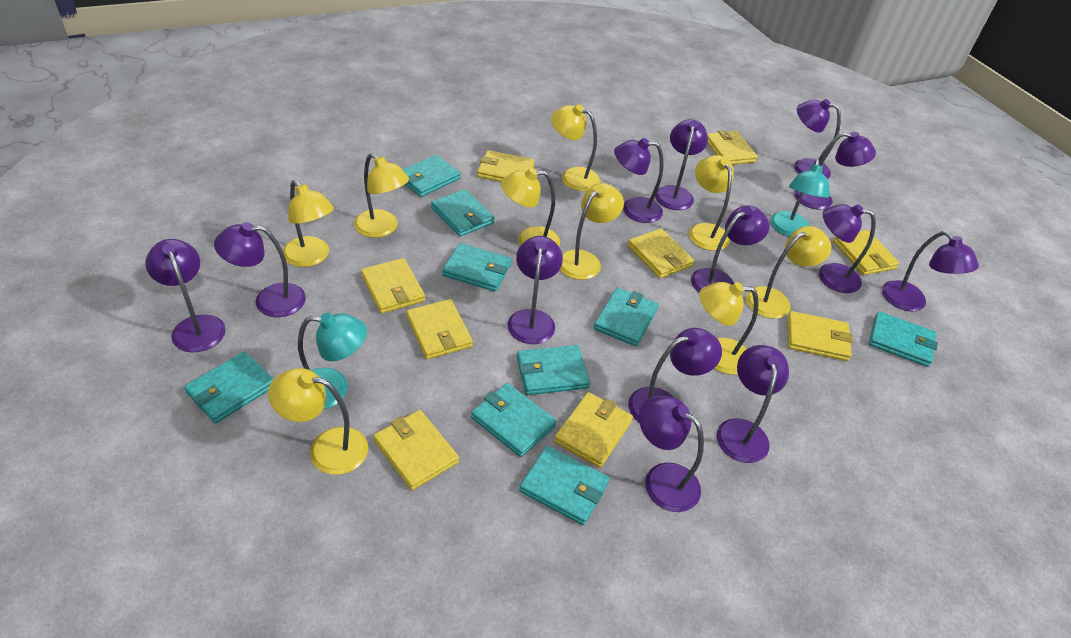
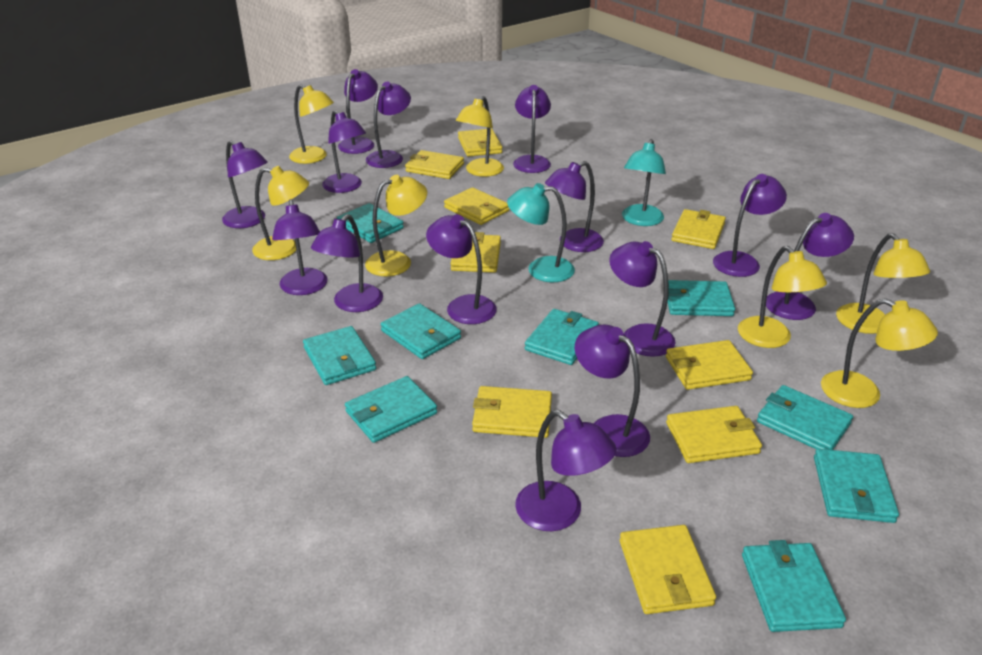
purple lamp: 13 -> 14
yellow lamp: 9 -> 7

